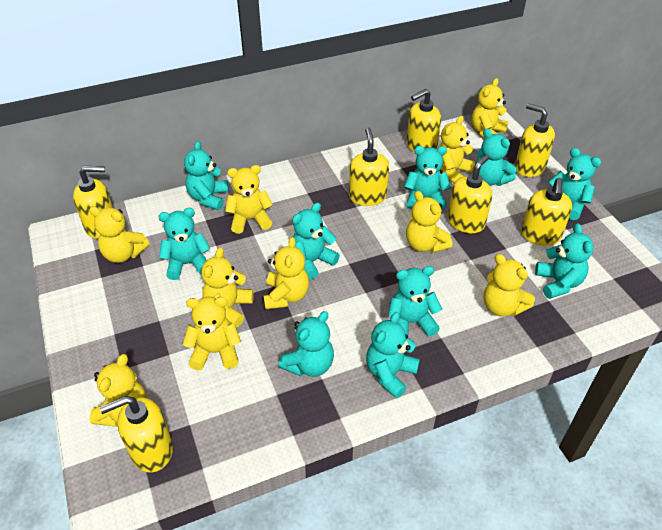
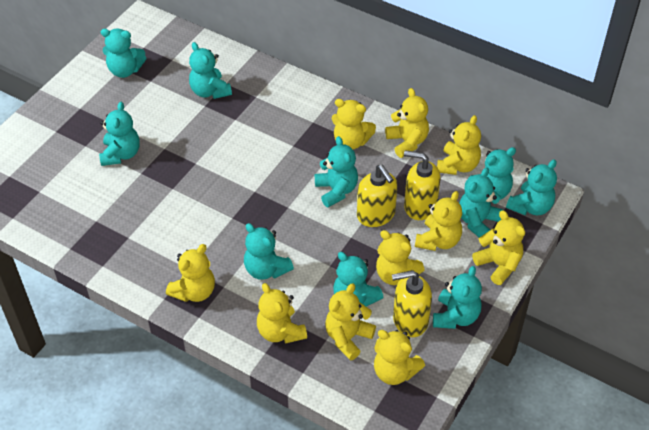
yellow soap dispenser: 7 -> 3

